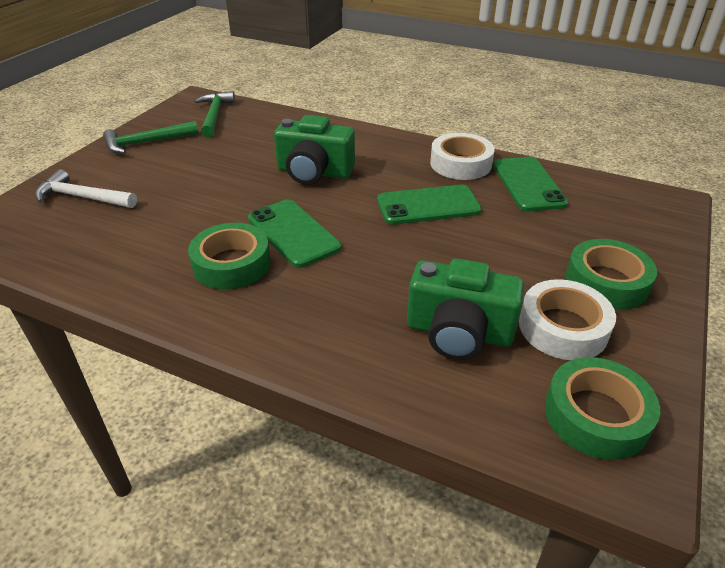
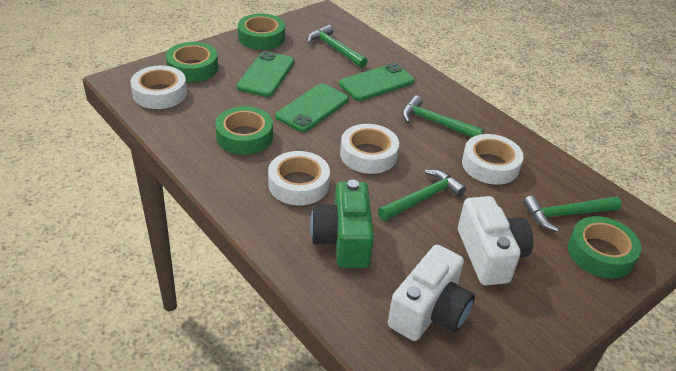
green camera: 2 -> 1
green hammer: 2 -> 4
green tape: 3 -> 4
white camera: 0 -> 2
white hammer: 1 -> 0
white tape: 2 -> 4

